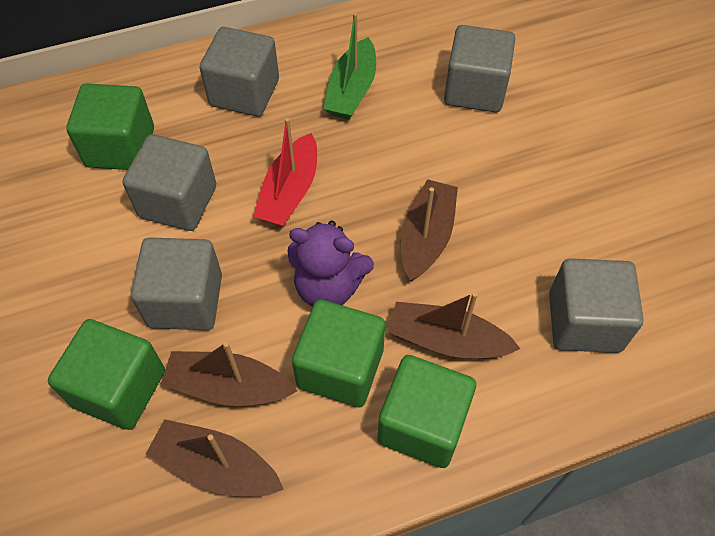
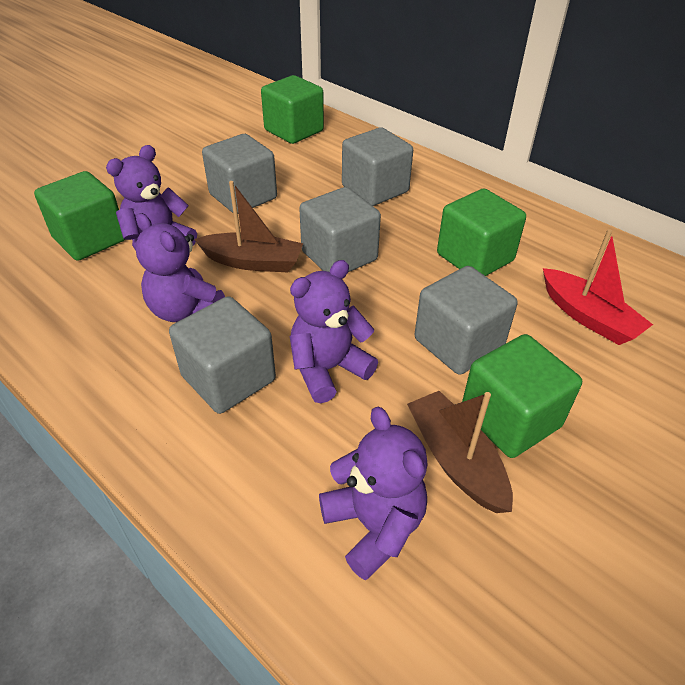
brown boat: 4 -> 2
green boat: 1 -> 0
purple teddy bear: 1 -> 4

